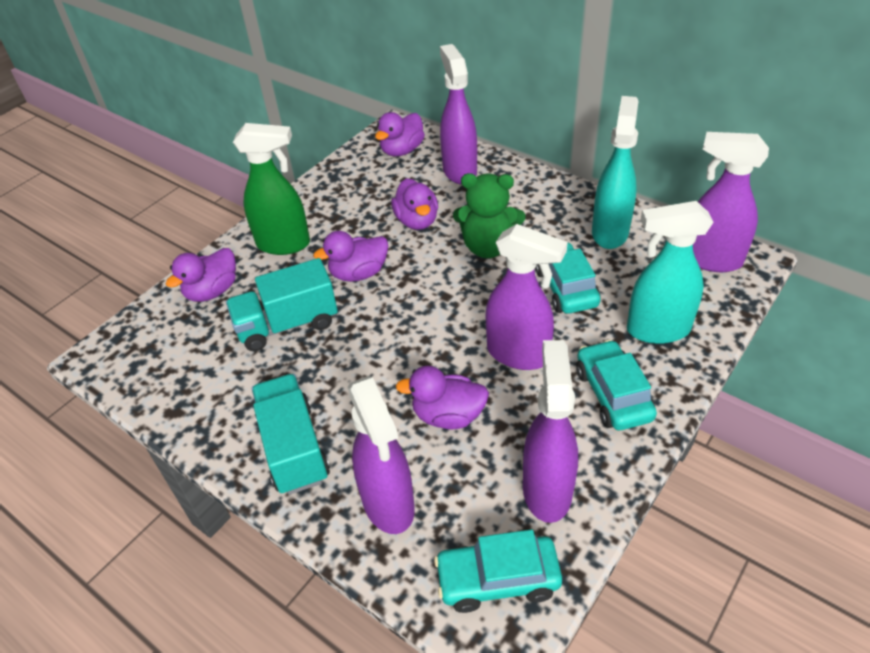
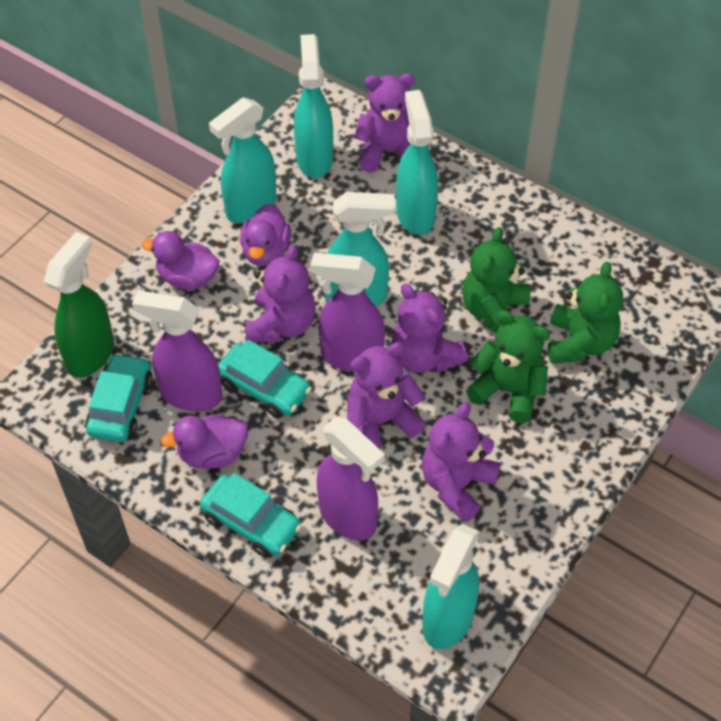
green teddy bear: 1 -> 3
purple duck: 5 -> 3
purple spray bottle: 5 -> 3
purple teddy bear: 0 -> 5
turquoise spray bottle: 2 -> 5
turquoise truck: 2 -> 0

